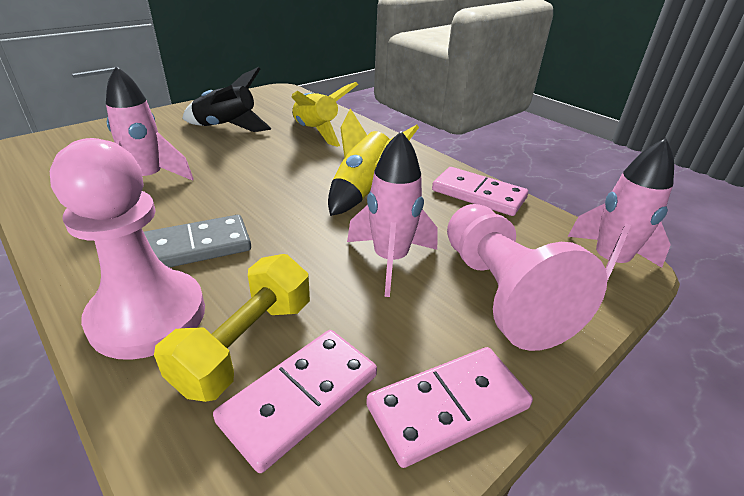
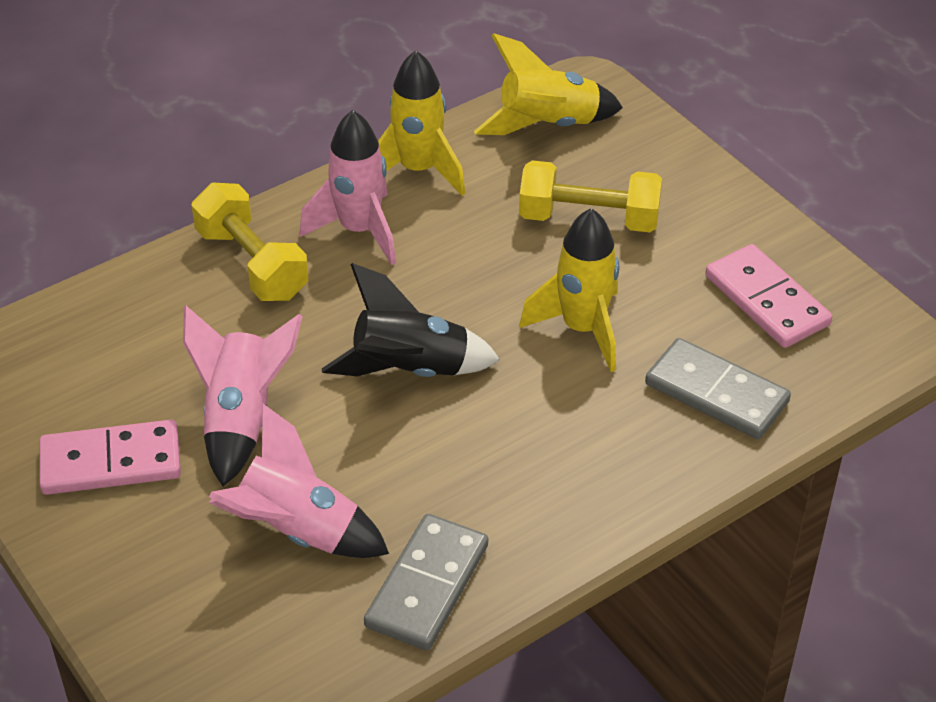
grey domino: 1 -> 2
pink domino: 3 -> 2
pink pawn: 2 -> 0
yellow dumbbell: 1 -> 2
yellow rocket: 2 -> 3

